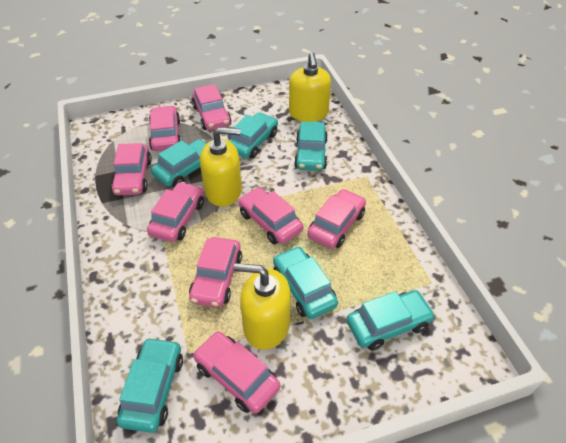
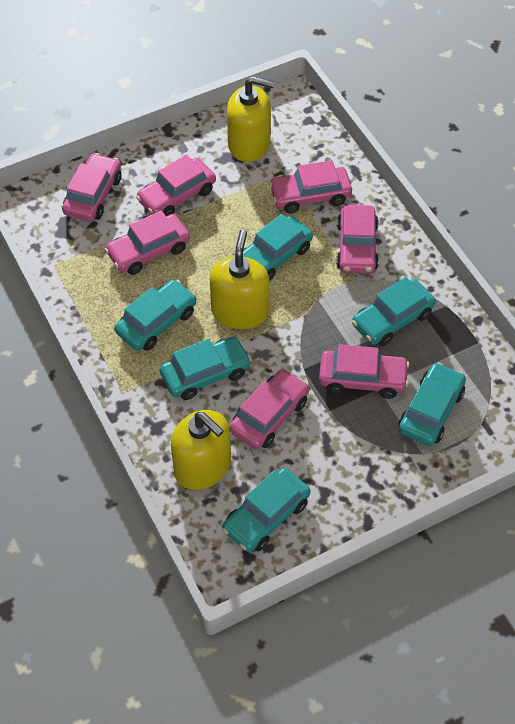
pink car: 8 -> 7

